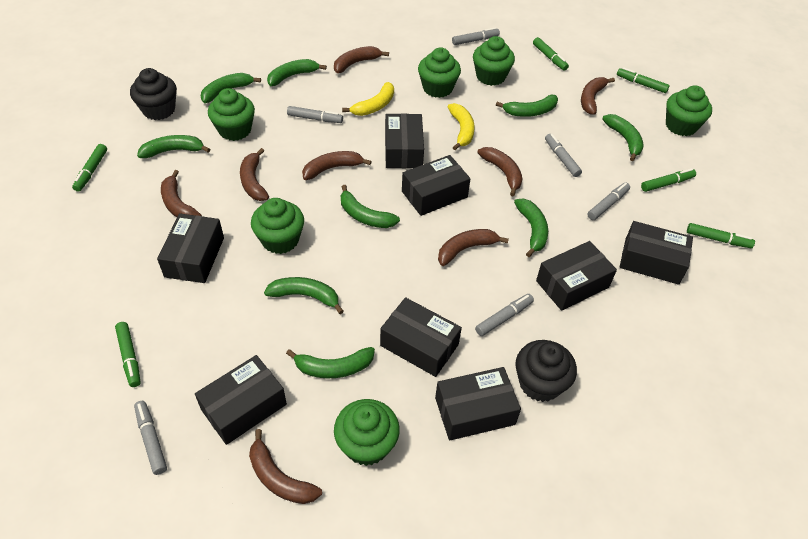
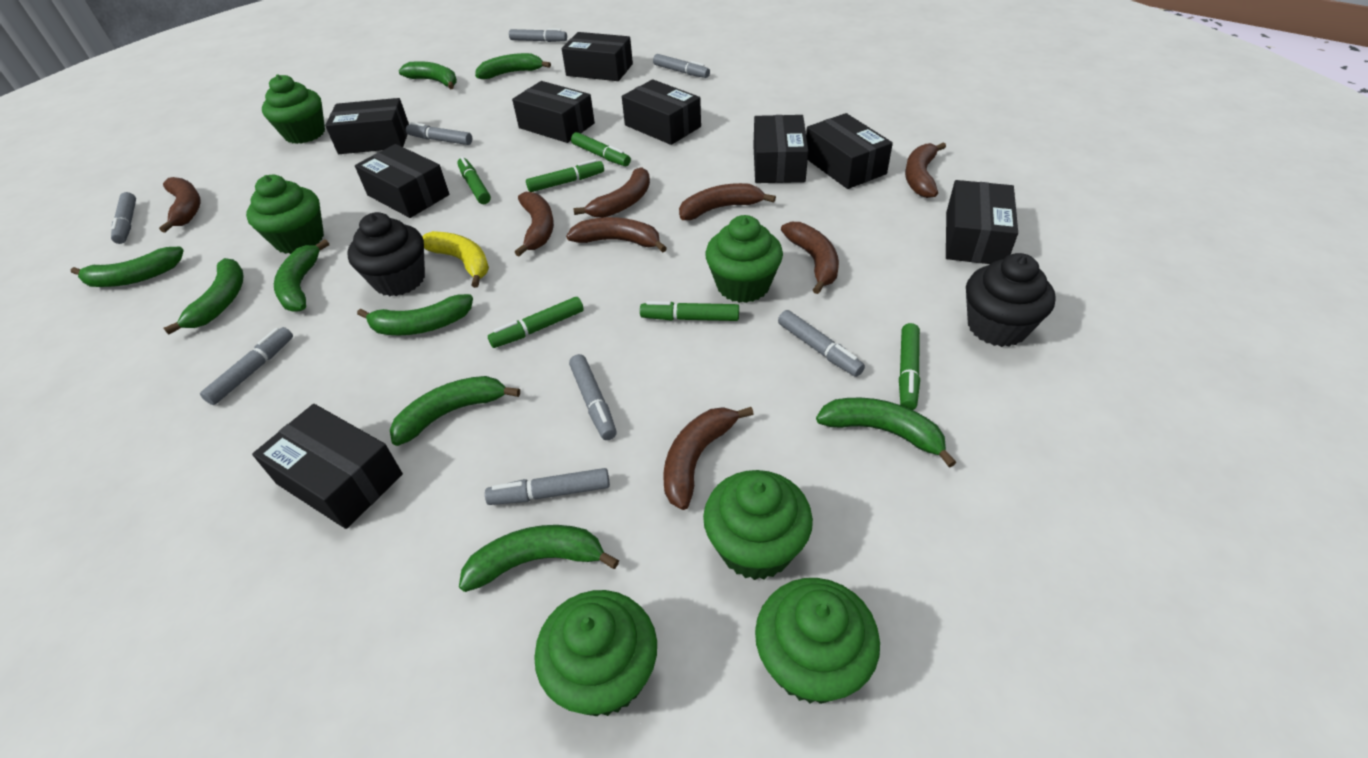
black box: 8 -> 9
grey marker: 6 -> 8
yellow banana: 2 -> 1

